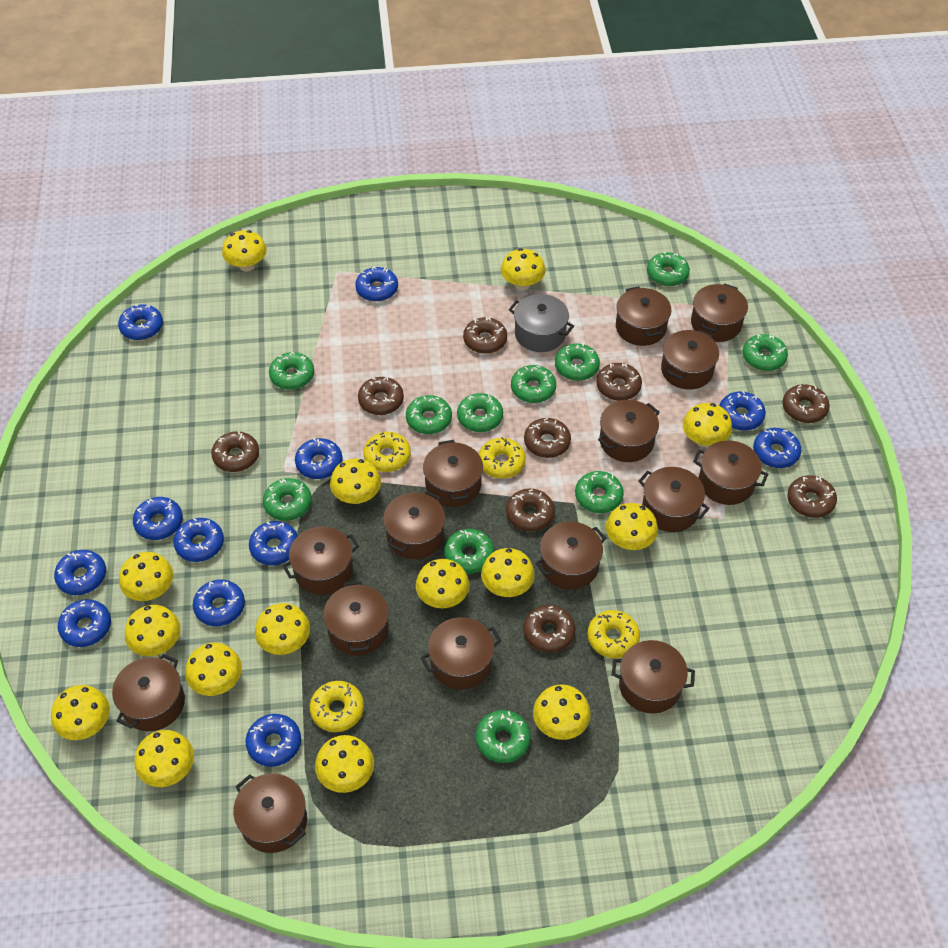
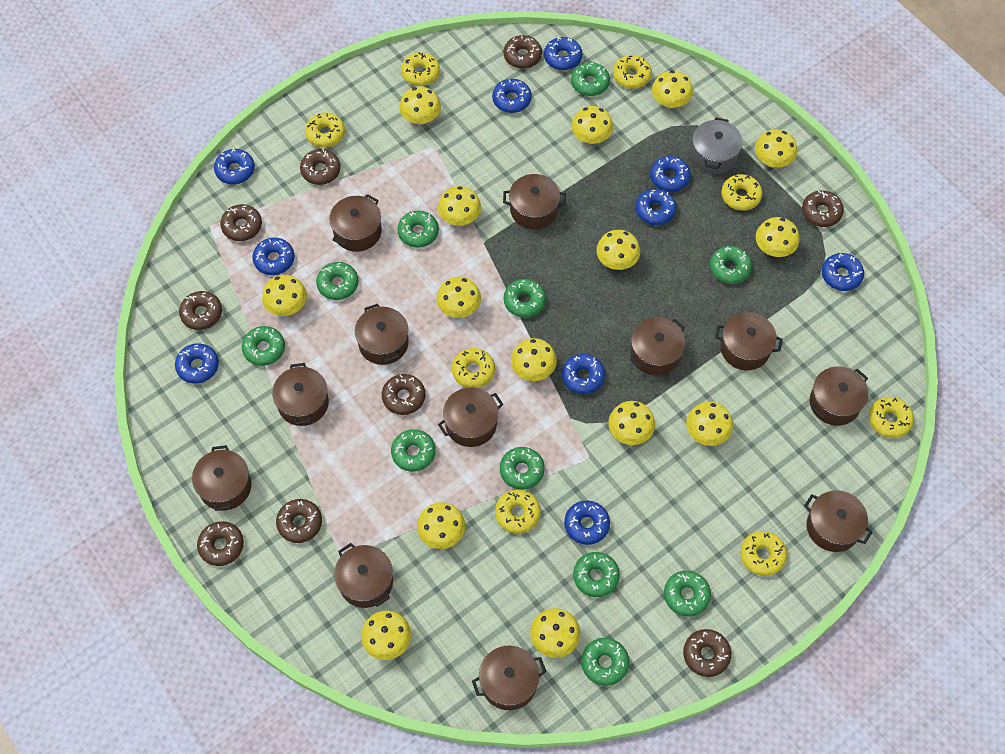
blue donut: 12 -> 10
brown pot: 15 -> 12
yellow donut: 4 -> 8

